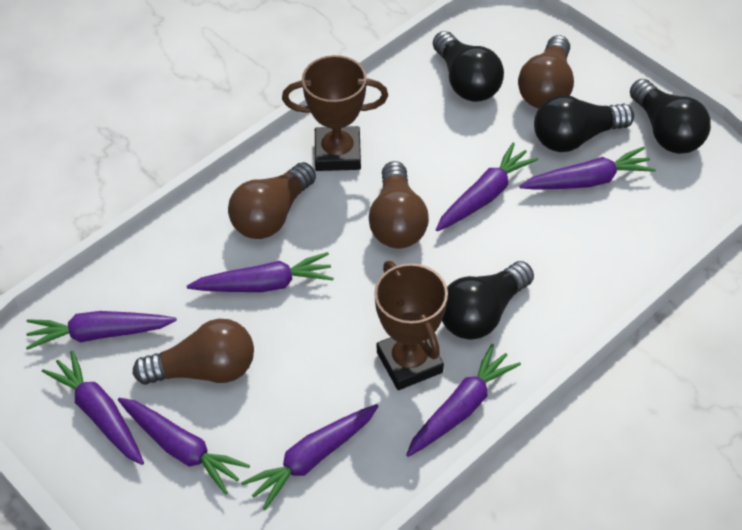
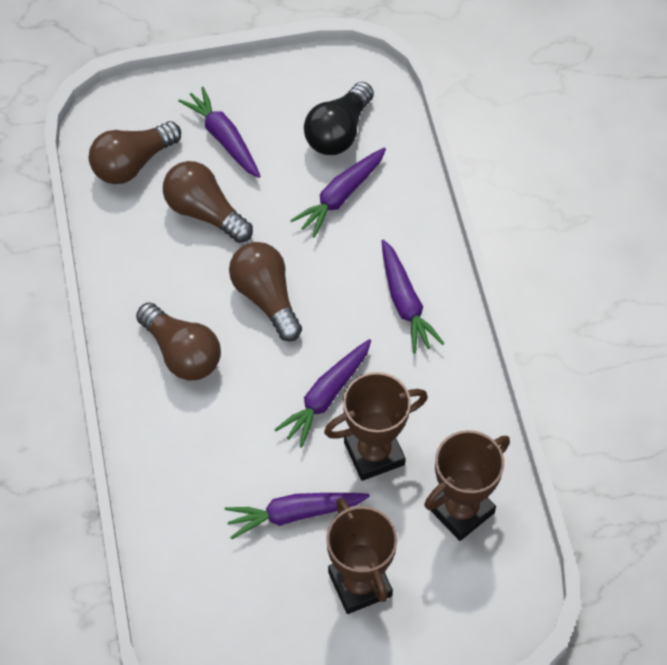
black light bulb: 4 -> 1
brown trophy: 2 -> 3
purple carrot: 8 -> 5

